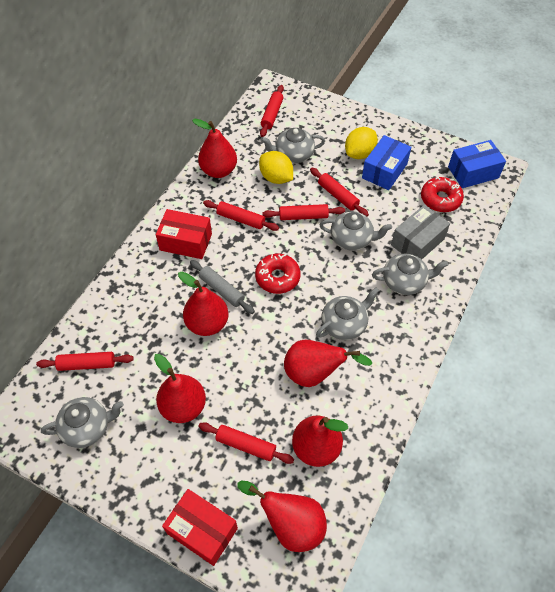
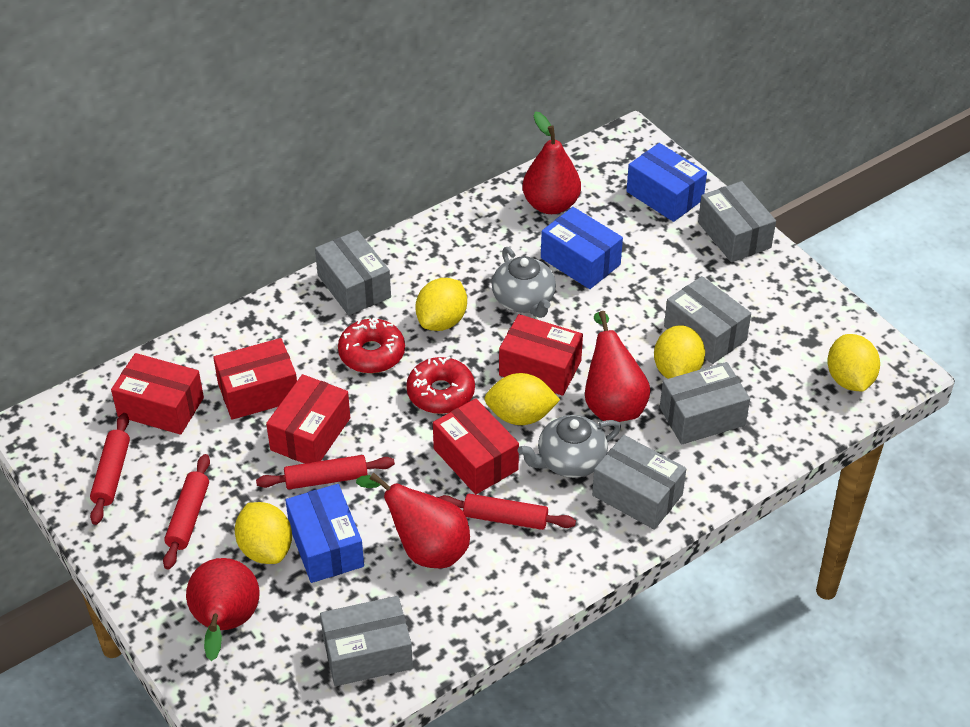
blue box: 2 -> 3
grey box: 1 -> 6
grey rolling pin: 1 -> 0
grey teapot: 5 -> 2
red box: 2 -> 5
red pear: 6 -> 4
red rolling pin: 6 -> 4
yellow lemon: 2 -> 5

